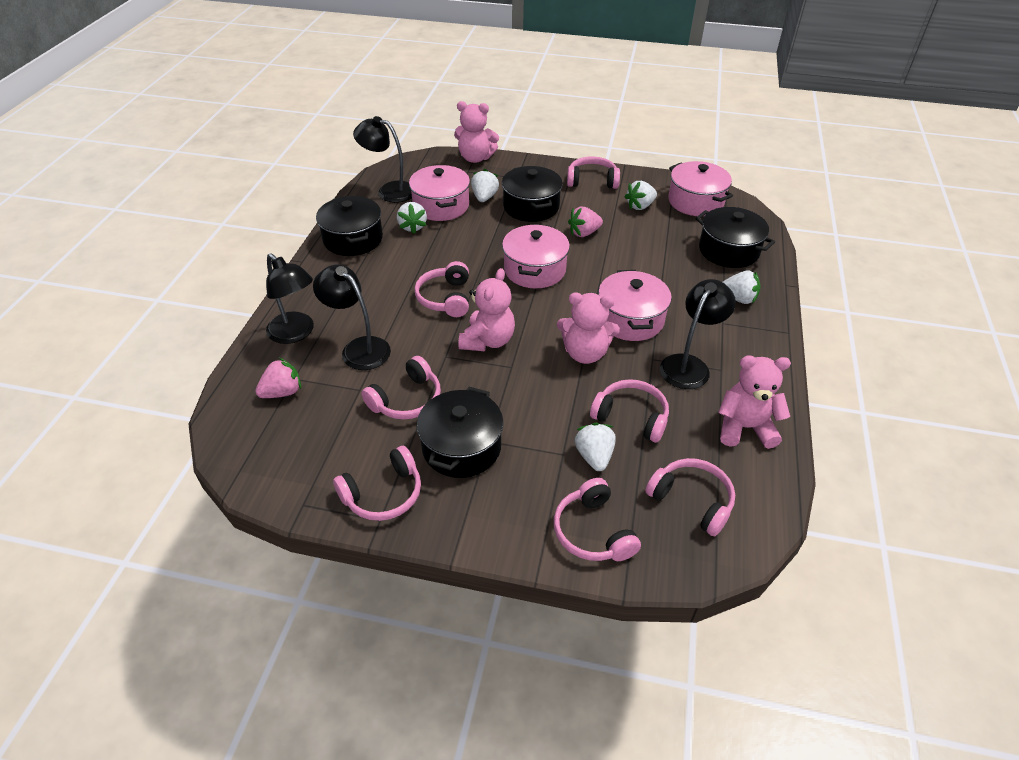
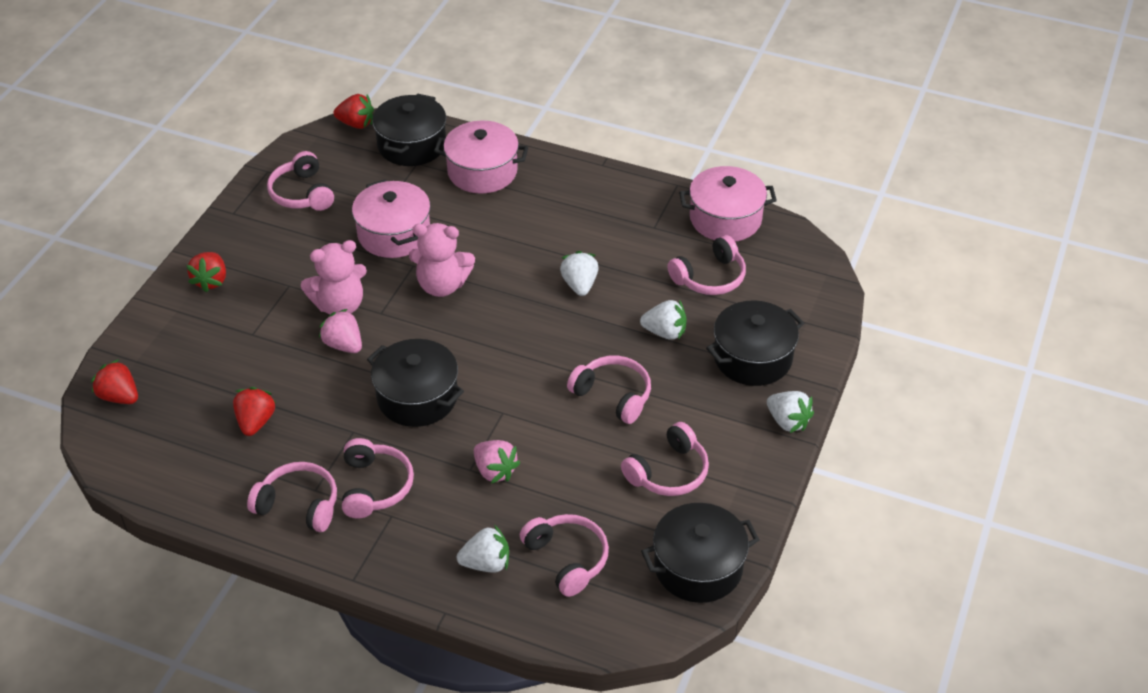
black lamp: 4 -> 0
pink pot: 4 -> 3
pink teddy bear: 4 -> 2
red strawberry: 0 -> 4
white strawberry: 5 -> 4

